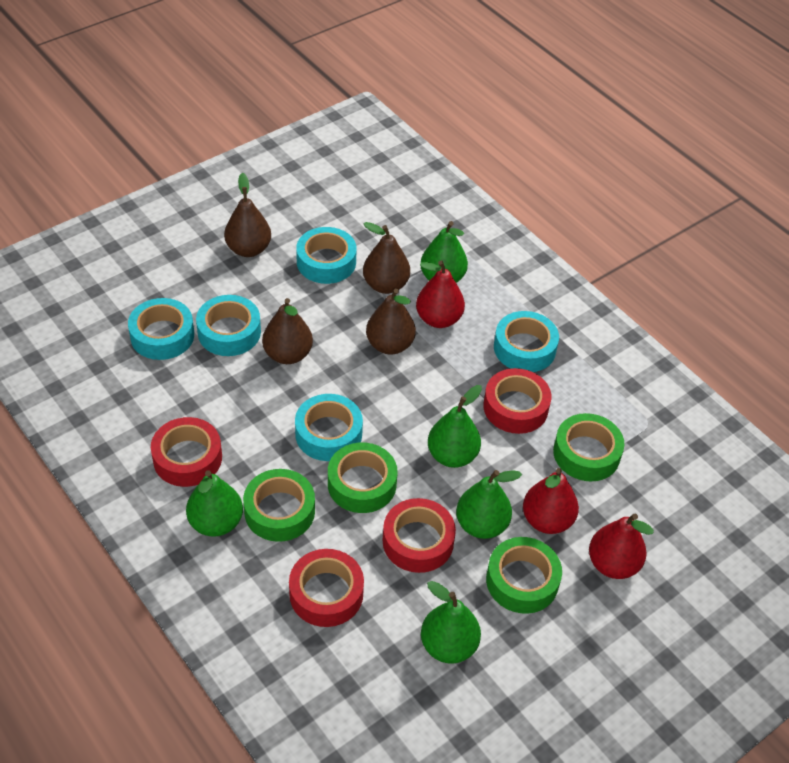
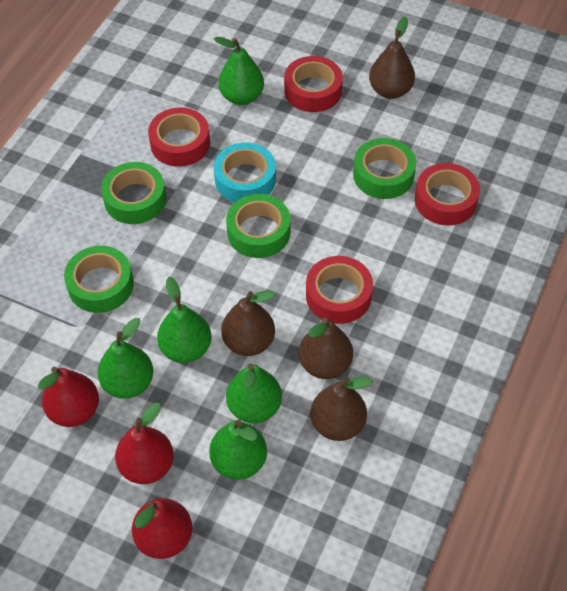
turquoise tape: 5 -> 1

